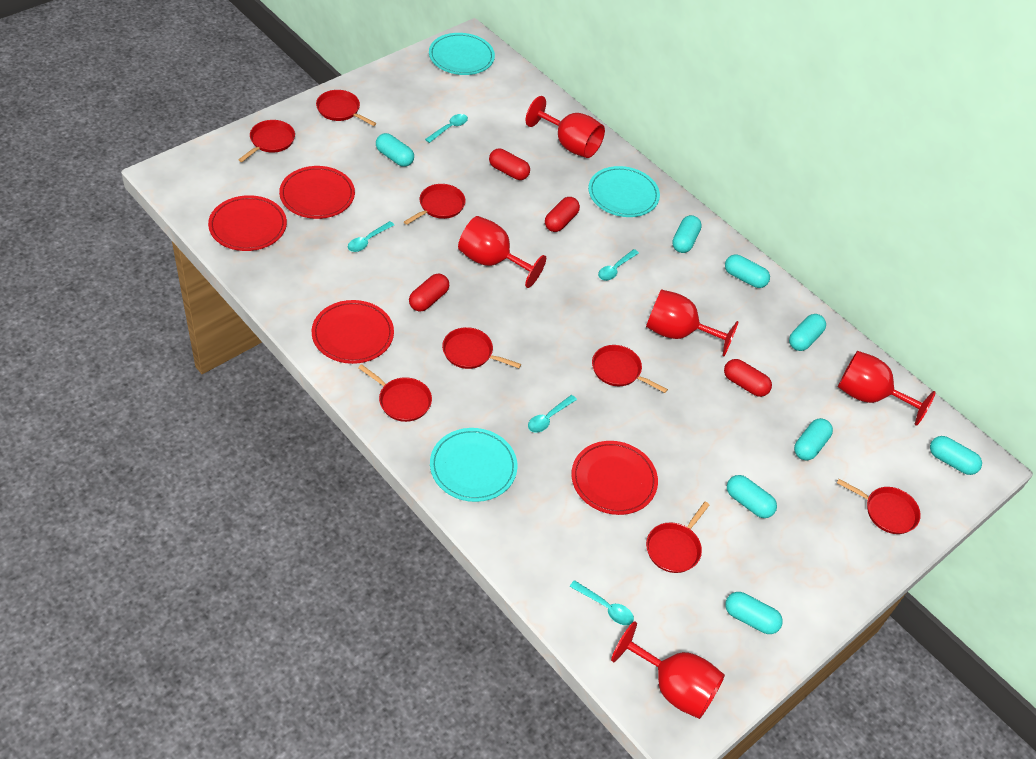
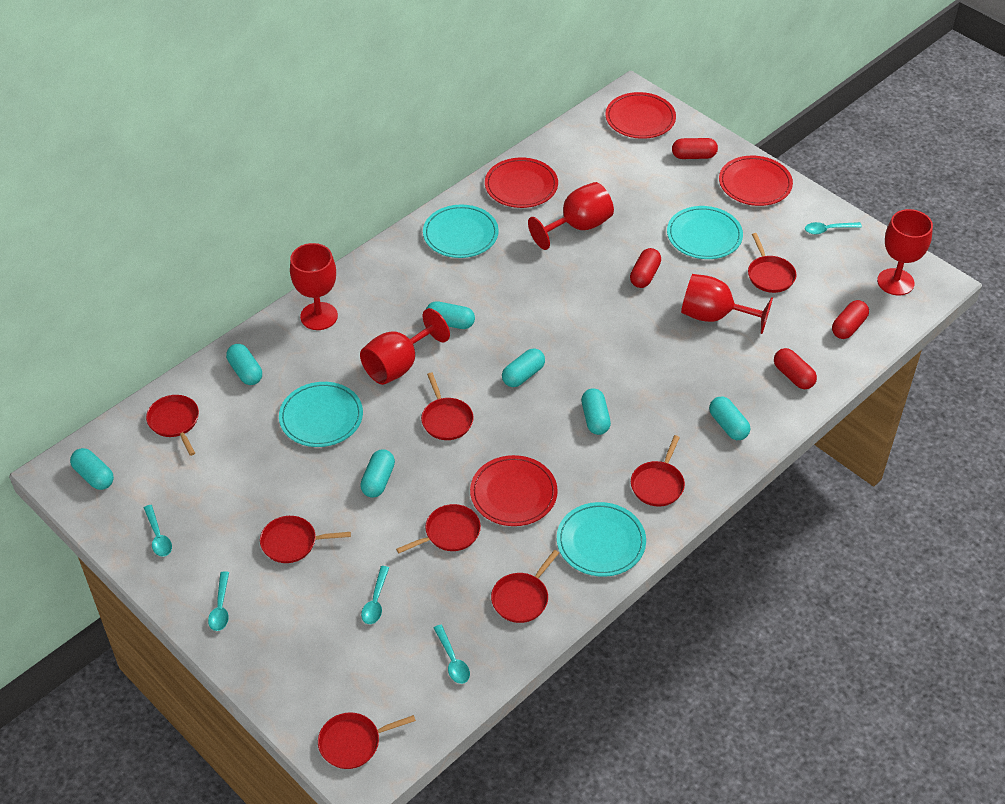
turquoise capsule: 8 -> 7
turquoise plate: 3 -> 4

